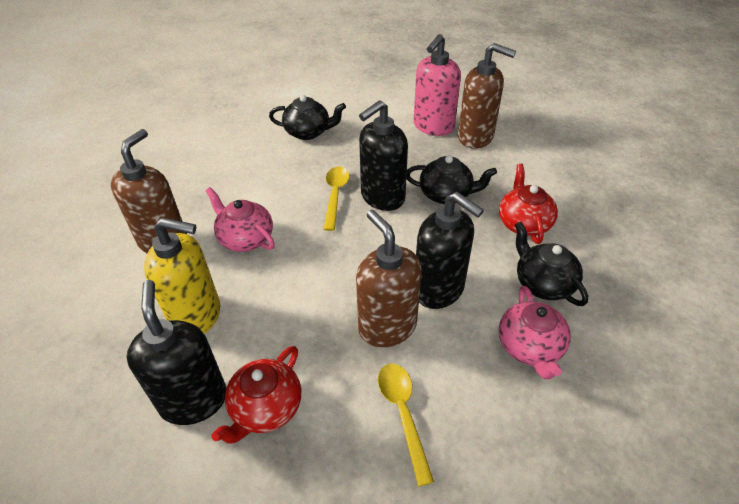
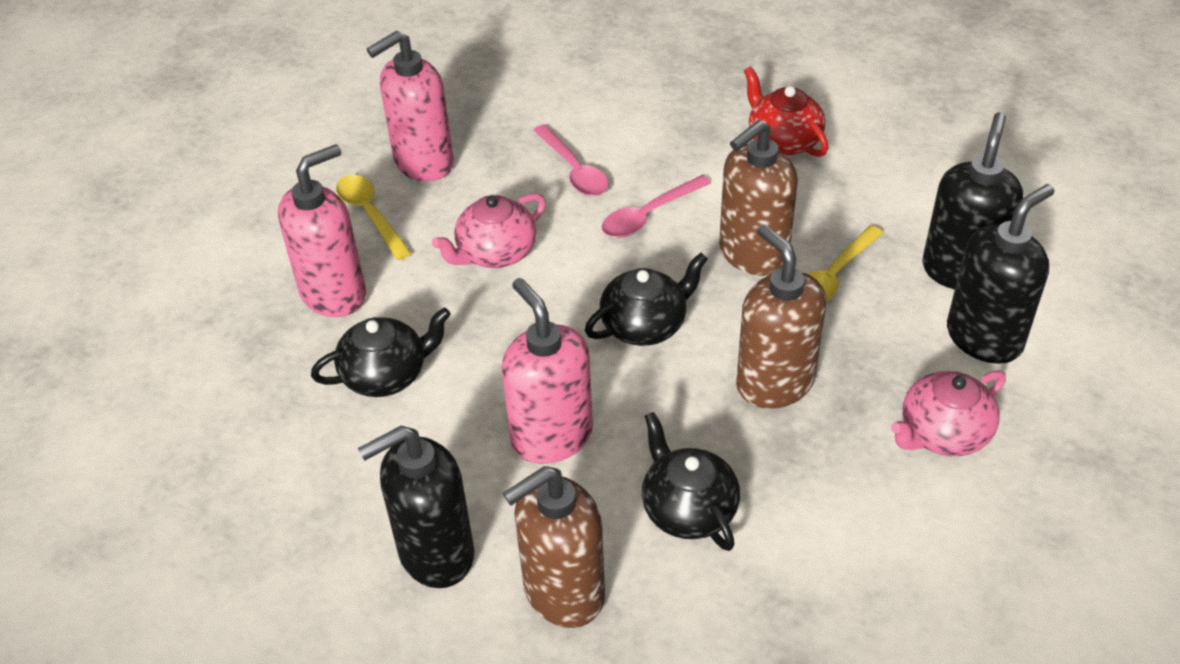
pink soap dispenser: 1 -> 3
pink spoon: 0 -> 2
red teapot: 2 -> 1
yellow soap dispenser: 1 -> 0

